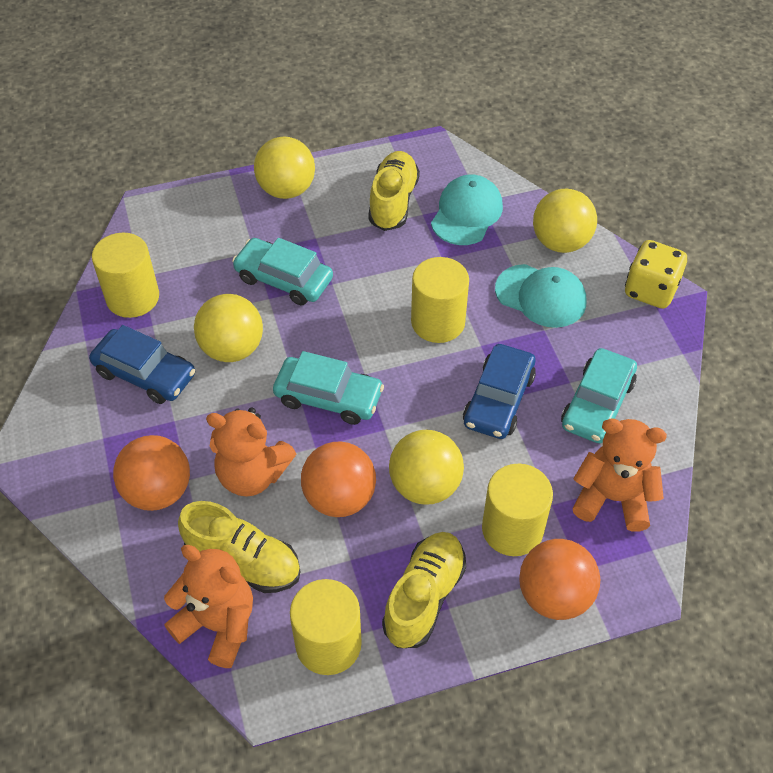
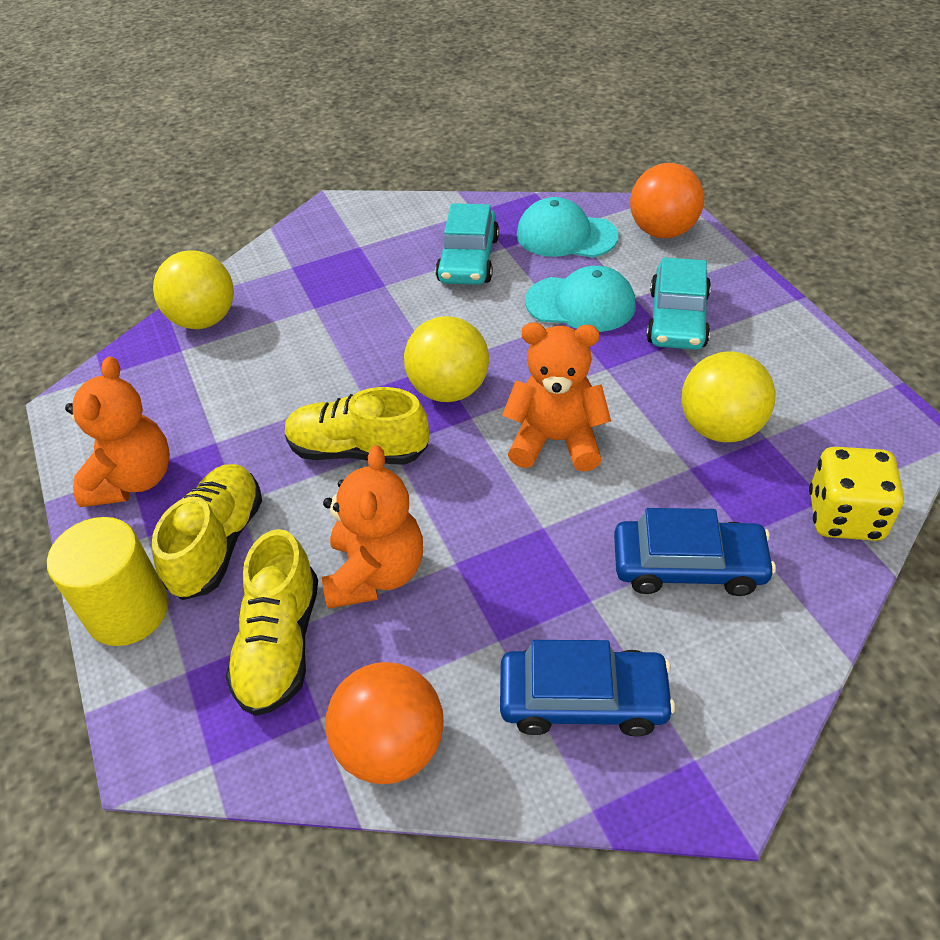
orange ball: 3 -> 2
turquoise car: 3 -> 2
yellow ball: 4 -> 3
yellow cylinder: 4 -> 1

